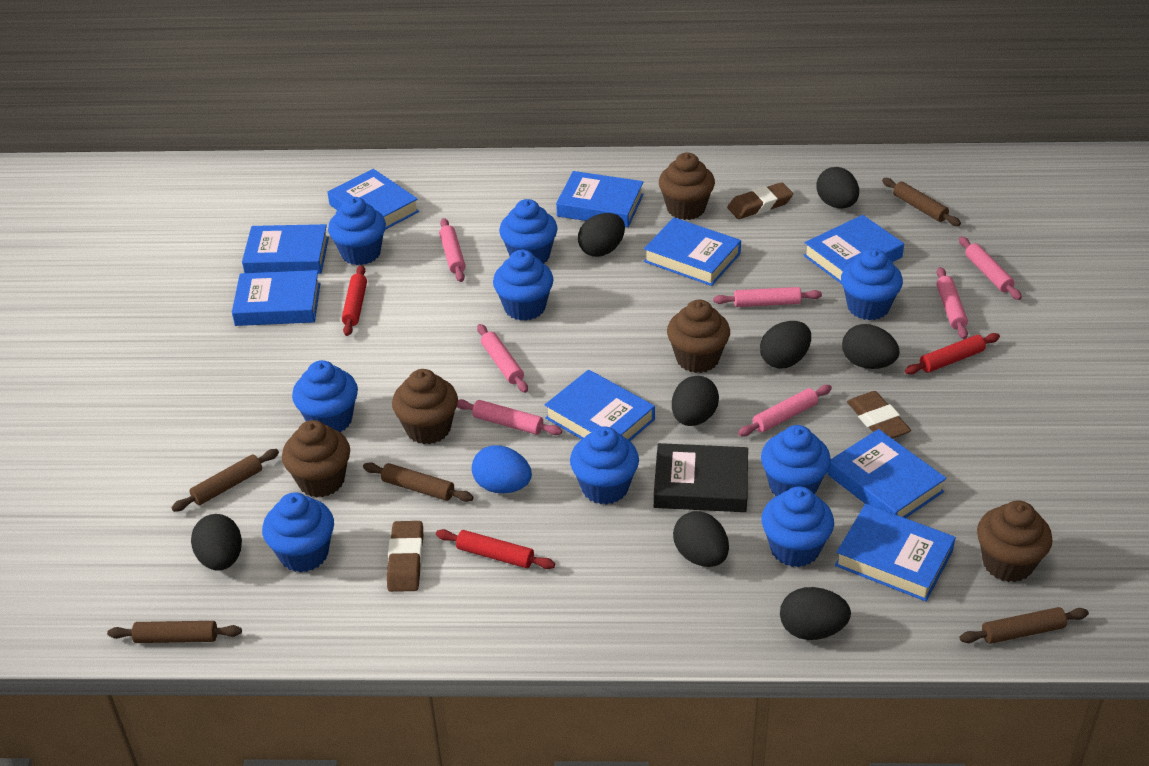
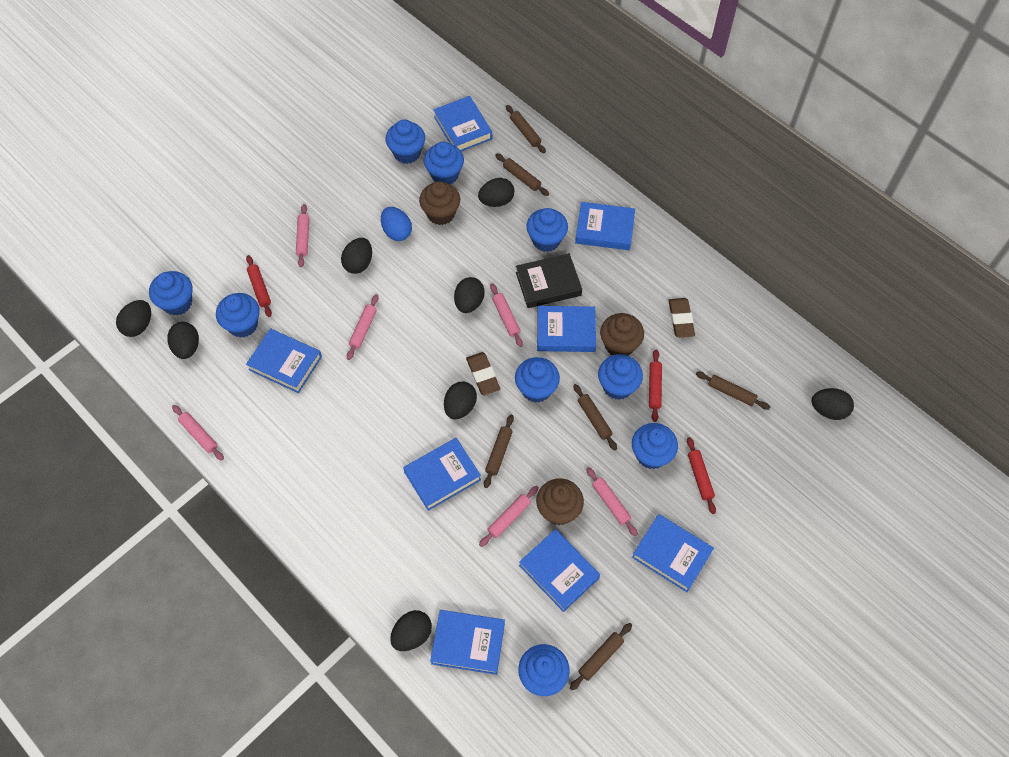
blue book: 9 -> 8
brown cupcake: 5 -> 3
brown eraser: 3 -> 2
brown rolling pin: 5 -> 6
pink rolling pin: 7 -> 6

